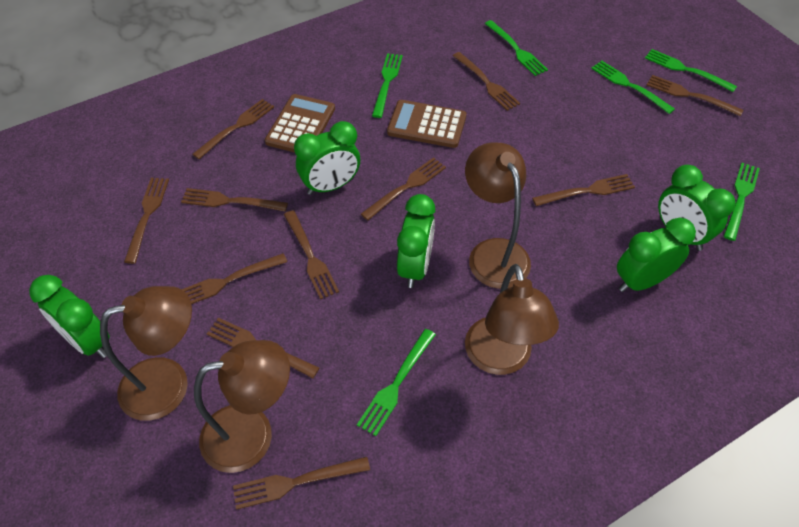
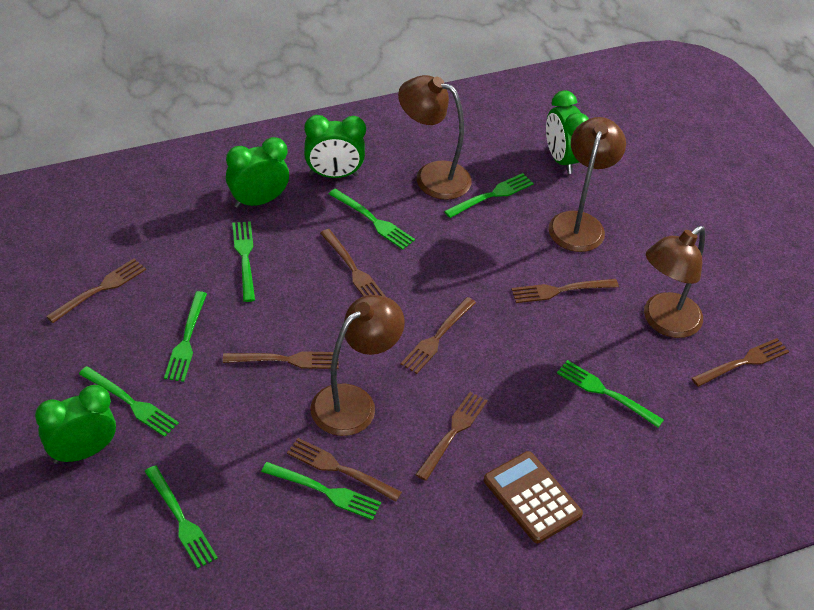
brown calculator: 2 -> 1
brown fork: 11 -> 8
green clock: 5 -> 4
green fork: 6 -> 8

